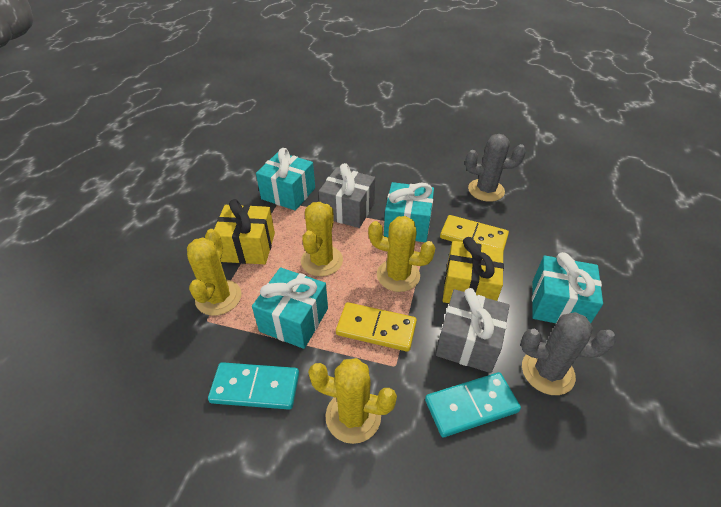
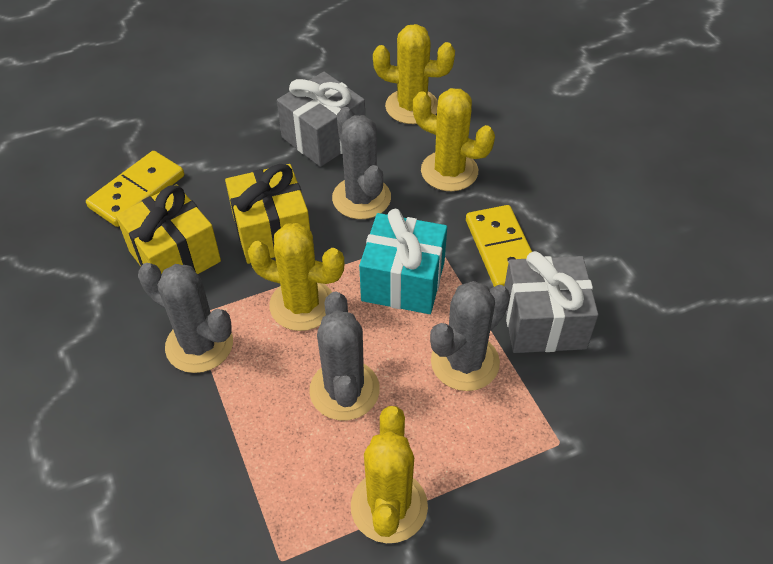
grey cactus: 2 -> 4
turquoise domino: 2 -> 0
turquoise gift: 4 -> 1

